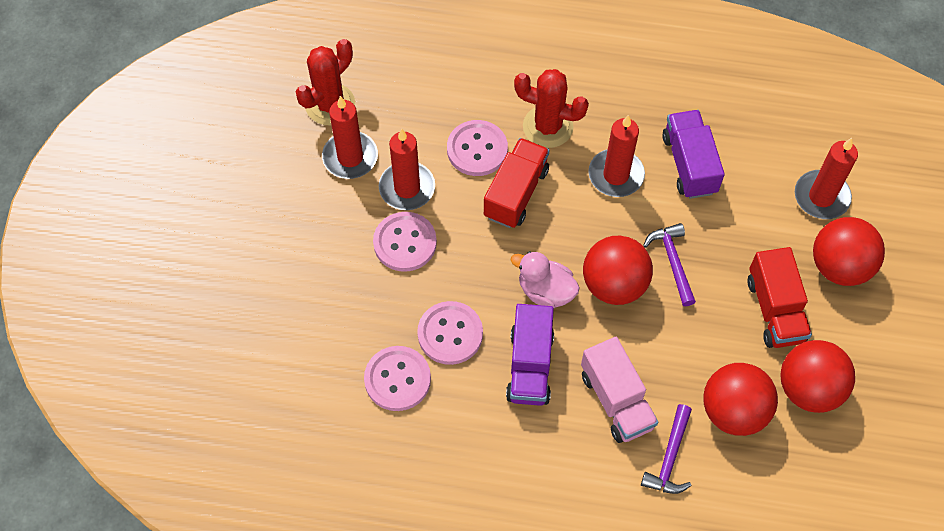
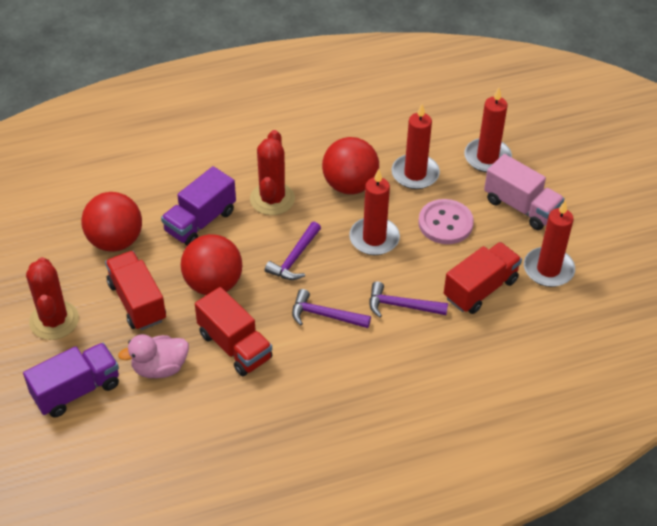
pink button: 4 -> 1
purple hammer: 2 -> 3
red ball: 4 -> 3
red truck: 2 -> 3

